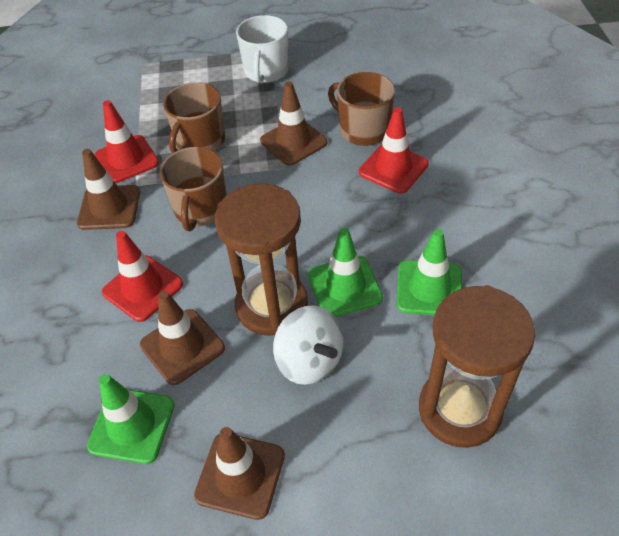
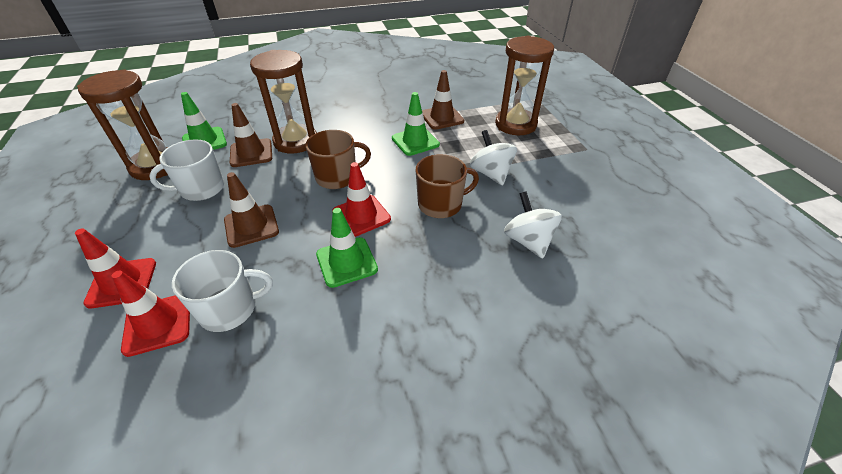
brown hourglass: 2 -> 3
brown mug: 3 -> 2
brown traffic cone: 4 -> 3
white mug: 1 -> 2
white spinning top: 1 -> 2

